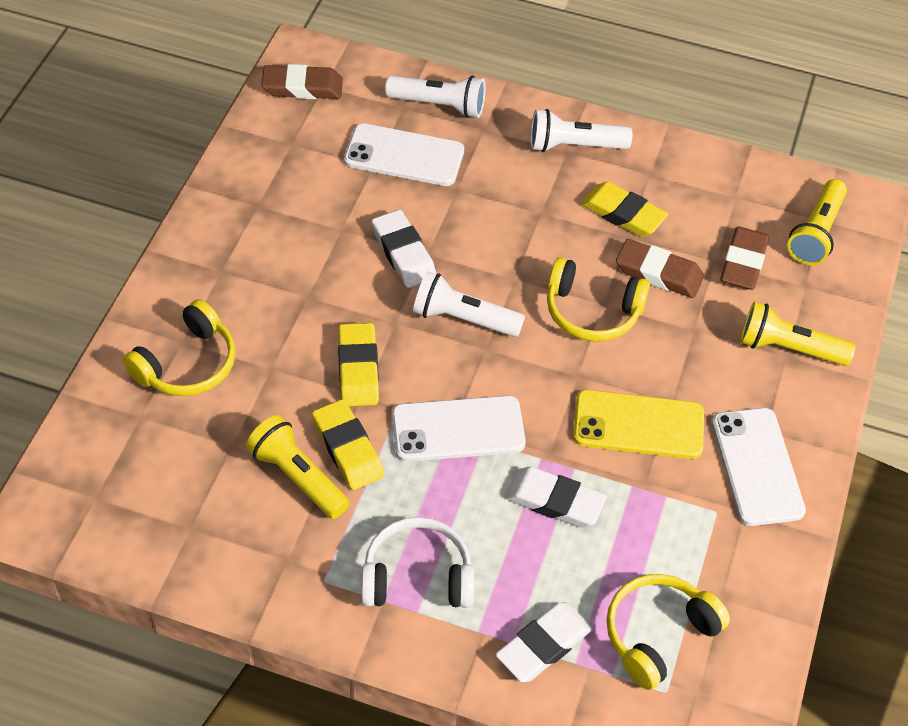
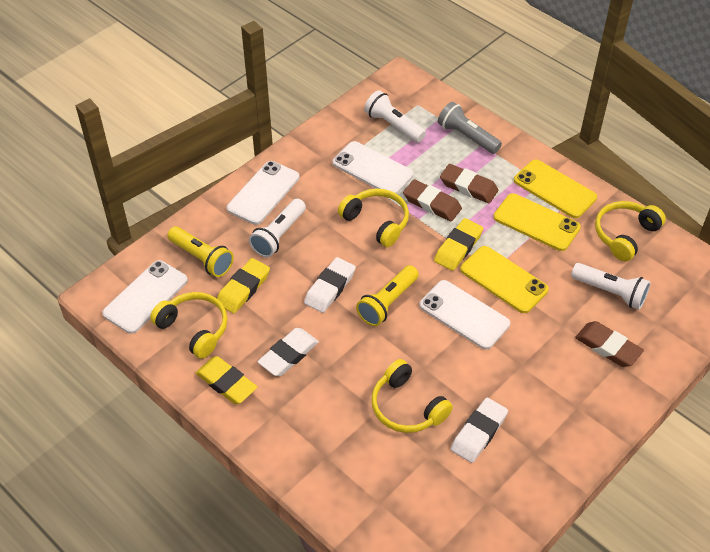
grey flashlight: 0 -> 1
white headphones: 1 -> 0
white phone: 3 -> 4
yellow flashlight: 3 -> 2
yellow headphones: 3 -> 4
yellow phone: 1 -> 3

